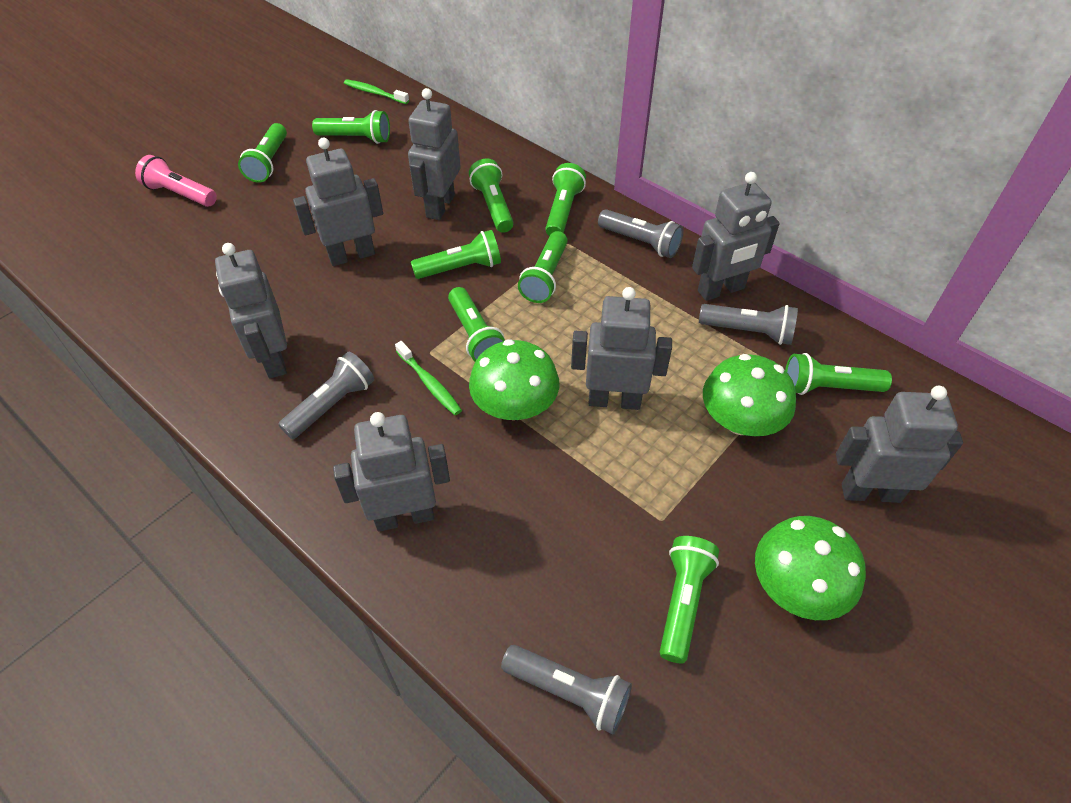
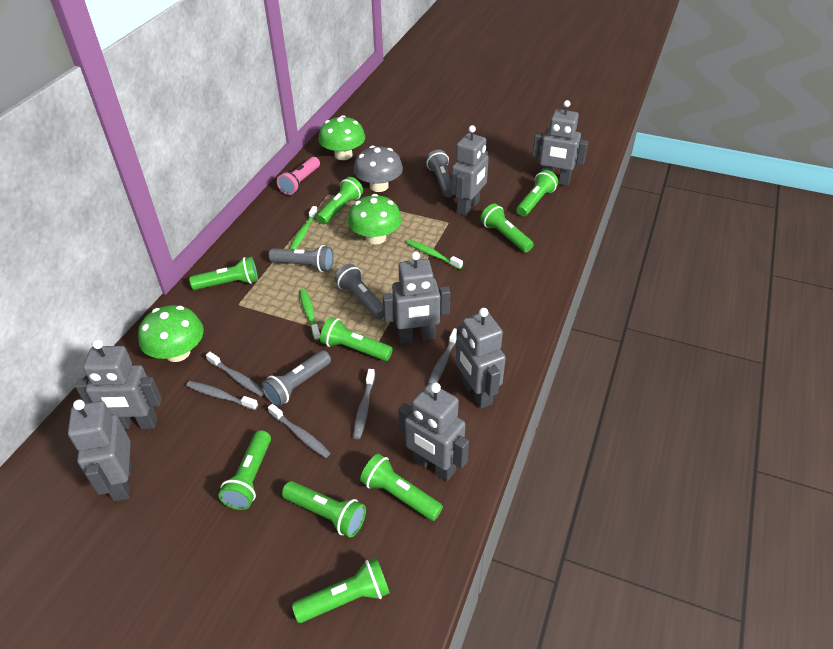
green toothbrush: 2 -> 3
grey mushroom: 0 -> 1
grey toothbrush: 0 -> 5

